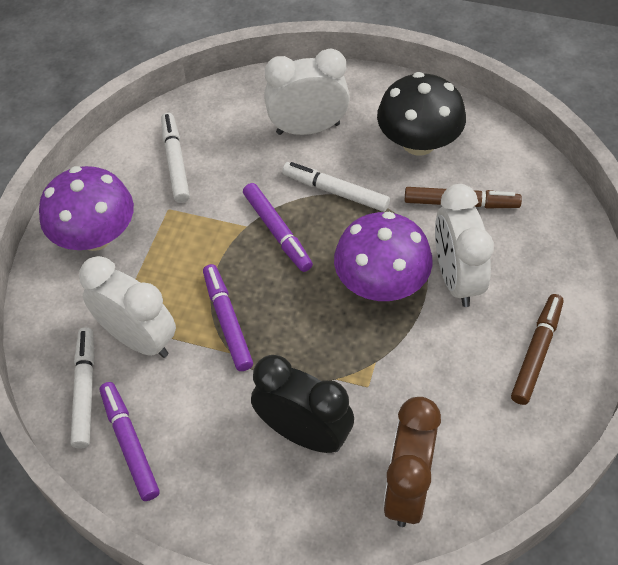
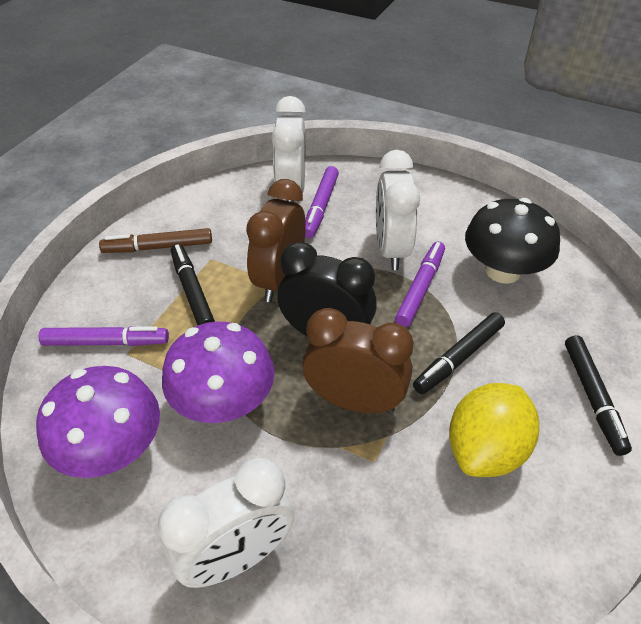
black marker: 0 -> 3
brown clock: 1 -> 2
brown marker: 2 -> 1
white marker: 3 -> 0
yellow lemon: 0 -> 1

